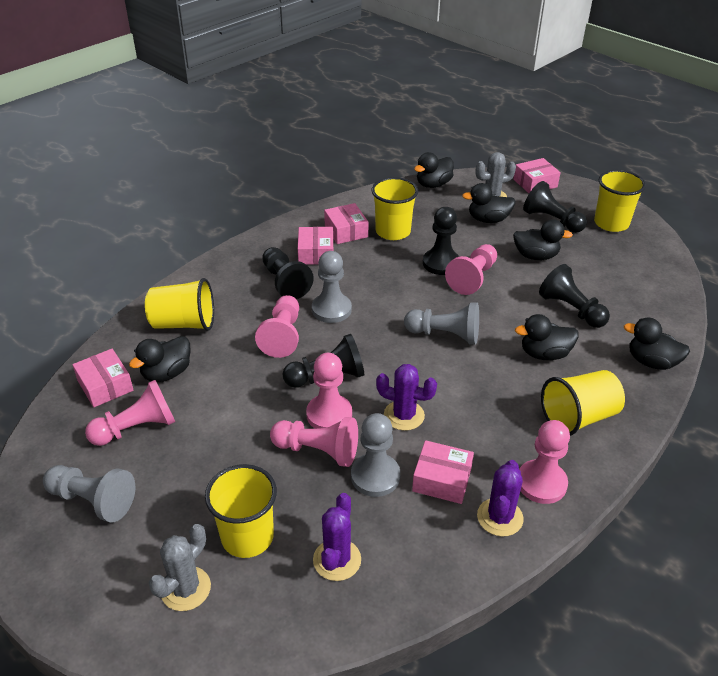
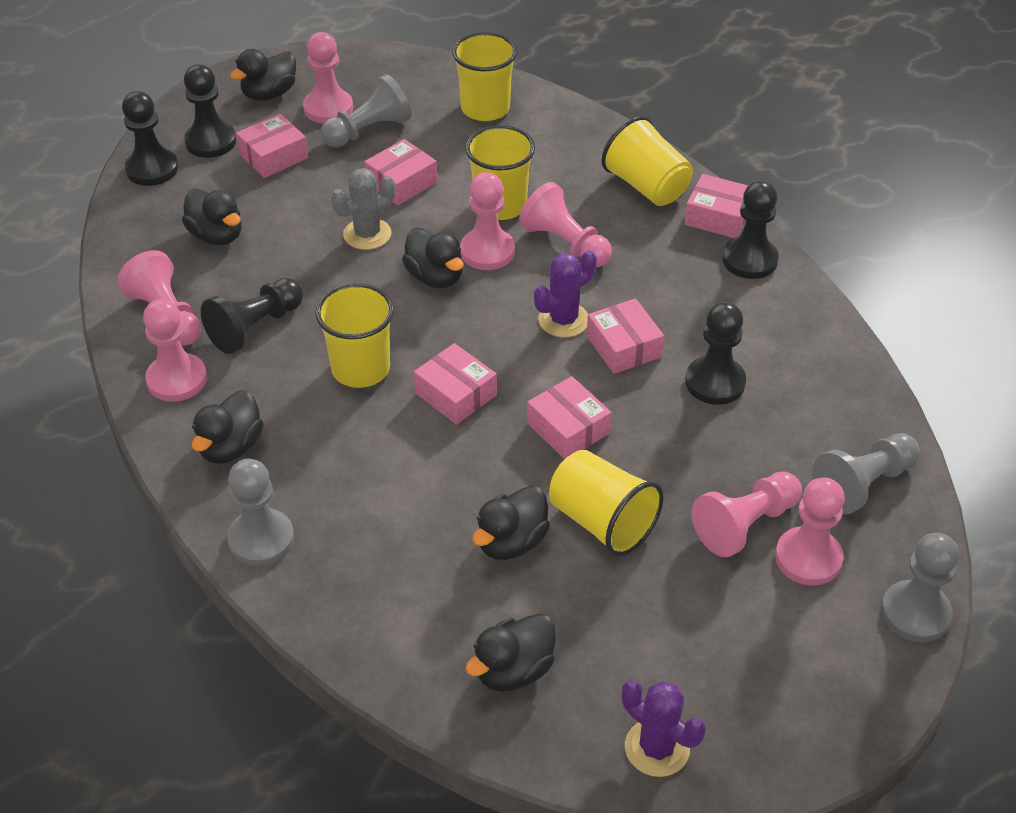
grey cactus: 2 -> 1
pink box: 5 -> 6
pink pawn: 6 -> 7
purple cactus: 3 -> 2

